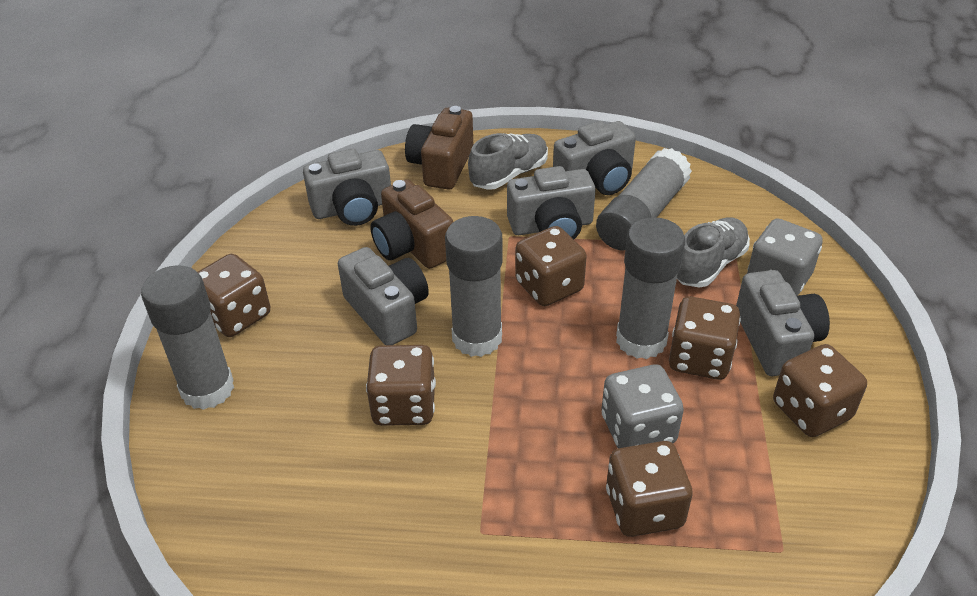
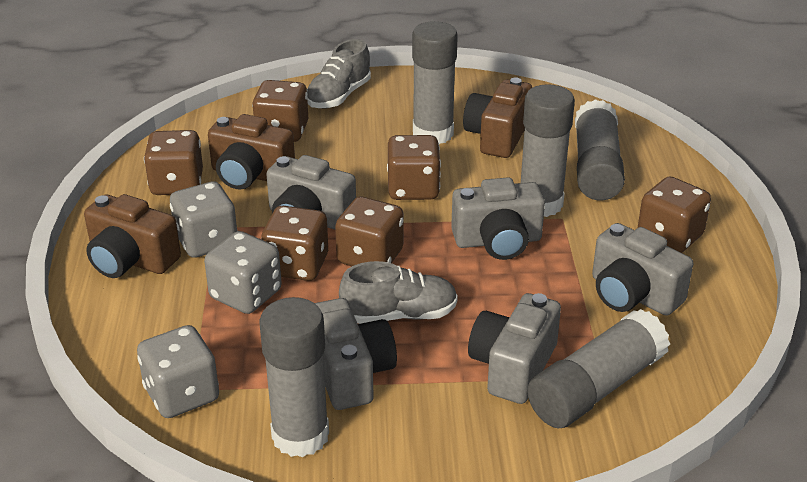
brown camera: 2 -> 3
grey dice: 2 -> 3
grey glue stick: 4 -> 5

